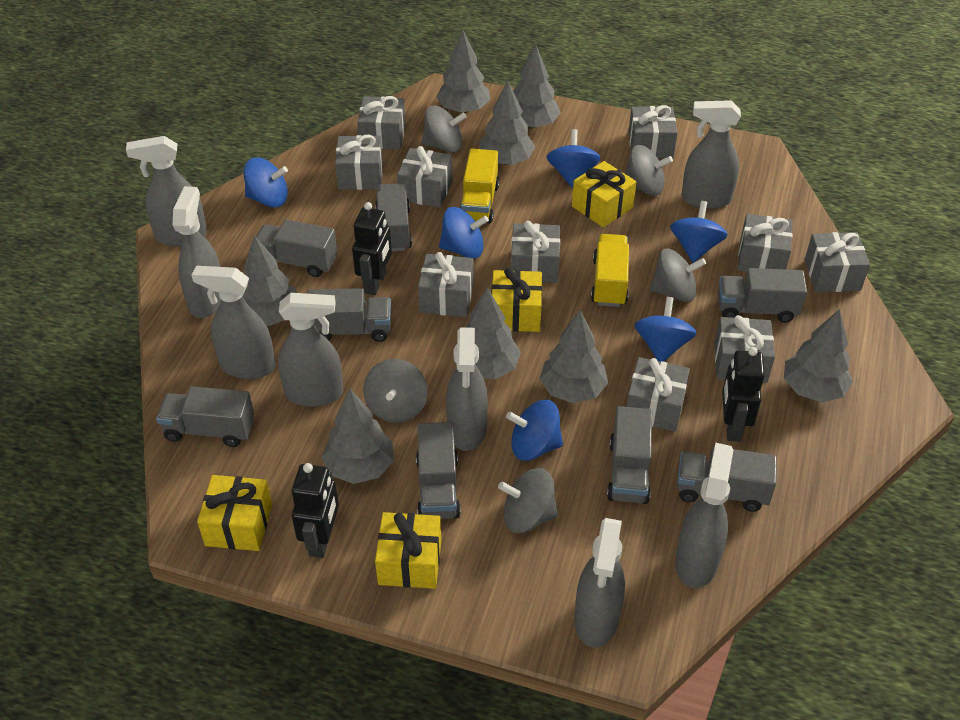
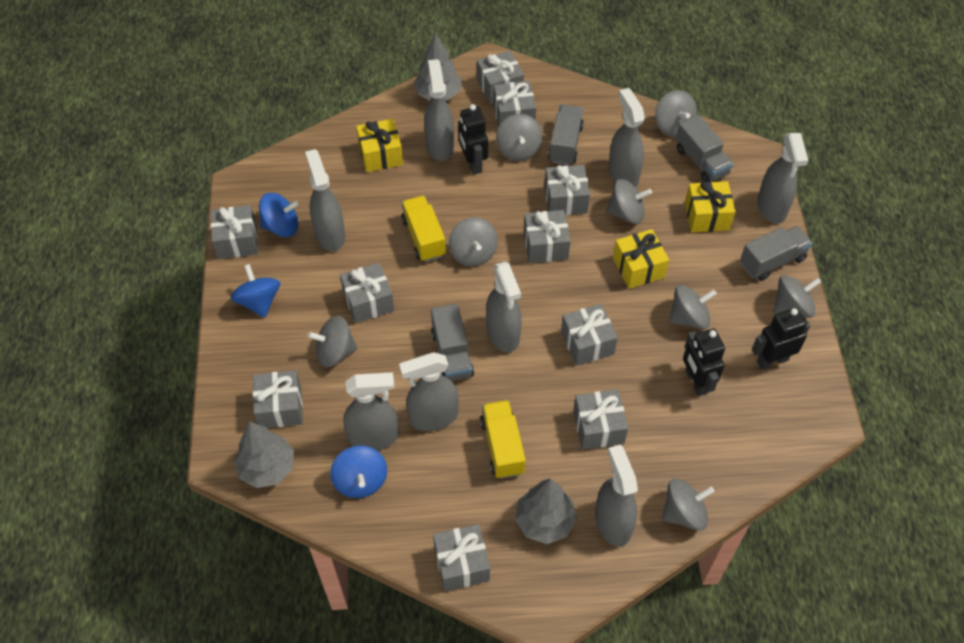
blue spinning top: 6 -> 3
grey spinning top: 5 -> 8
grey tree: 8 -> 3
grey truck: 8 -> 4
yellow gift: 4 -> 3

